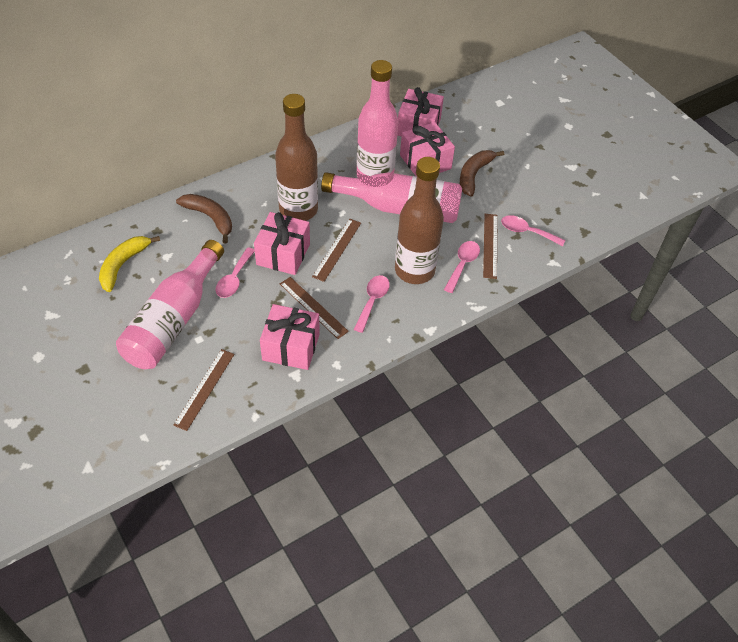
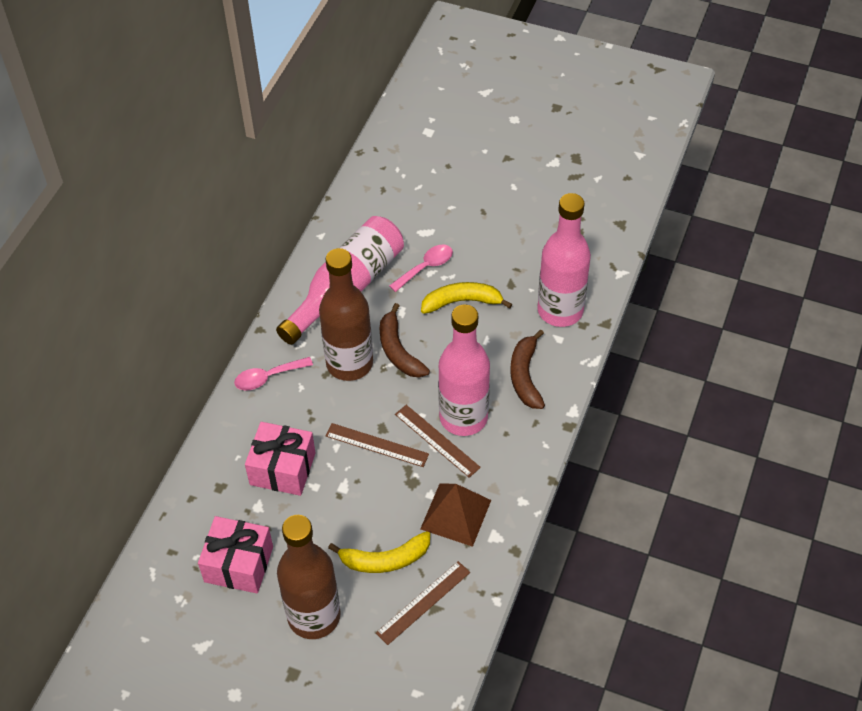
brown pyramid: 0 -> 1
brown ruler: 4 -> 3
pink gift: 4 -> 2
pink spoon: 4 -> 2
yellow banana: 1 -> 2

